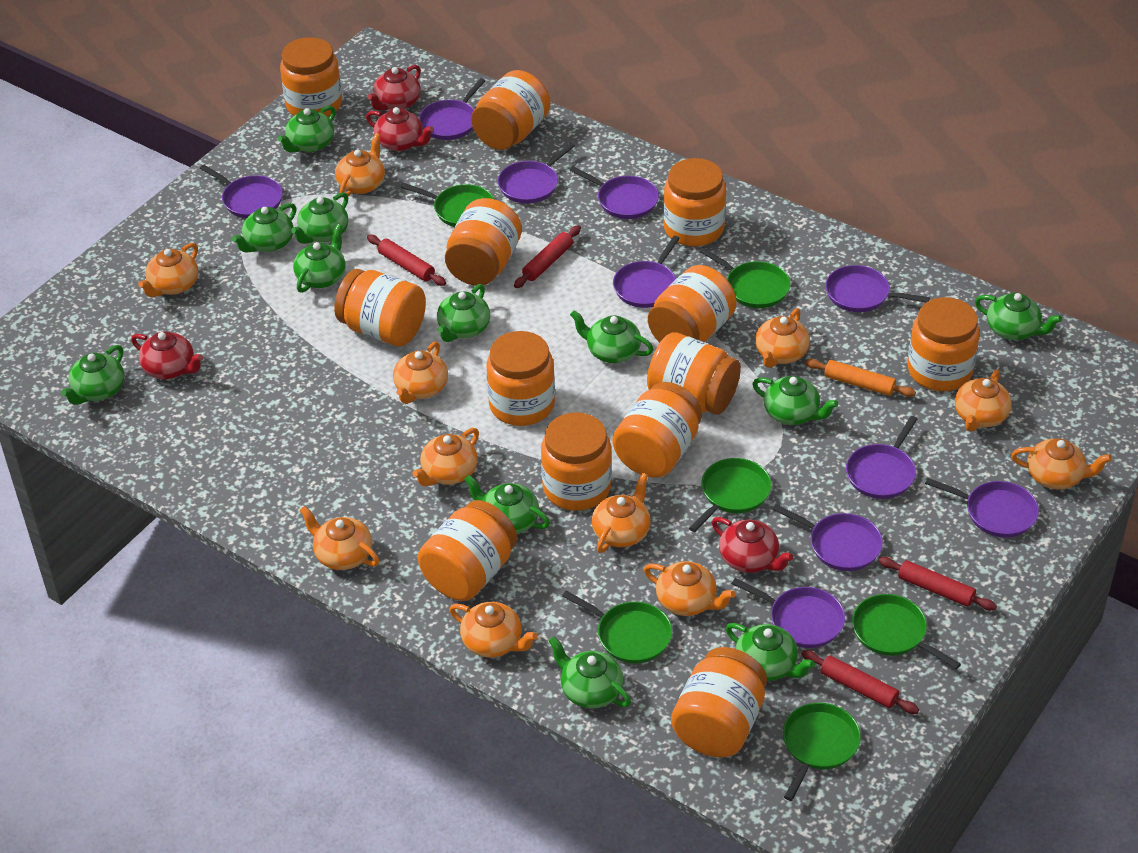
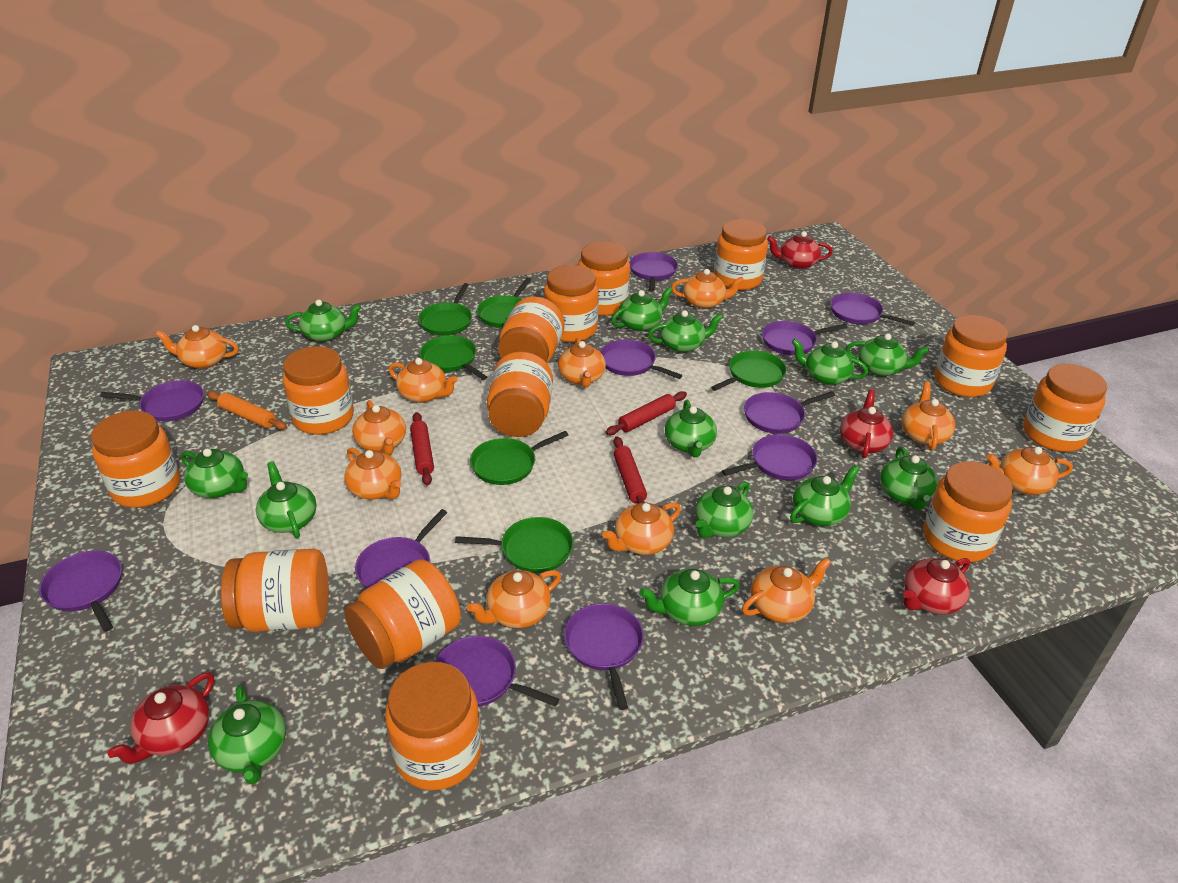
green teapot: 12 -> 13
purple pan: 10 -> 11
red rolling pin: 4 -> 3

